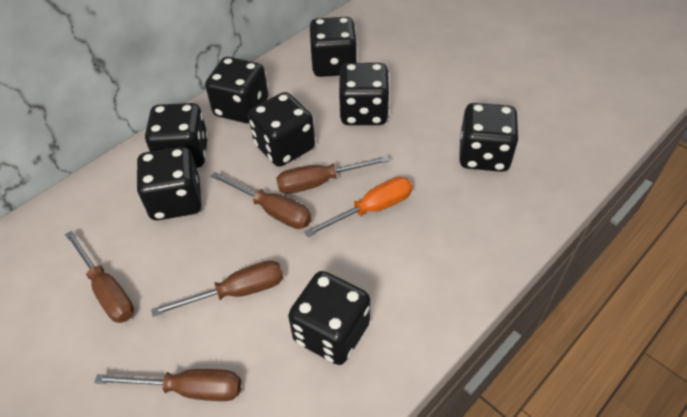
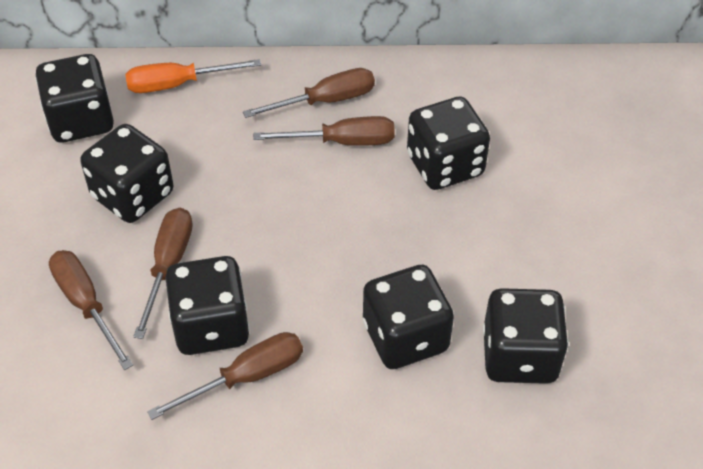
black dice: 8 -> 6

